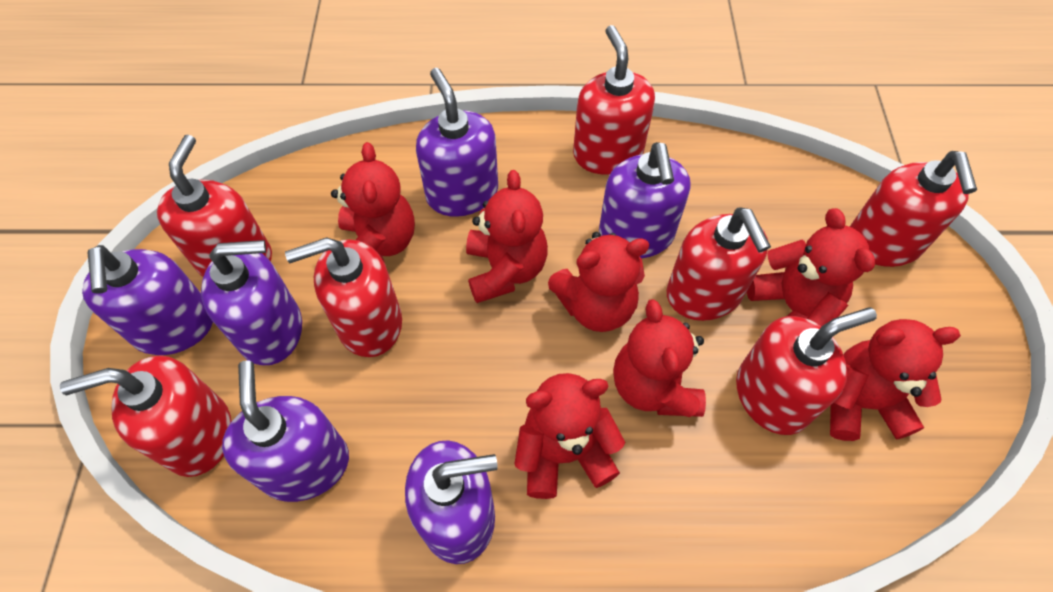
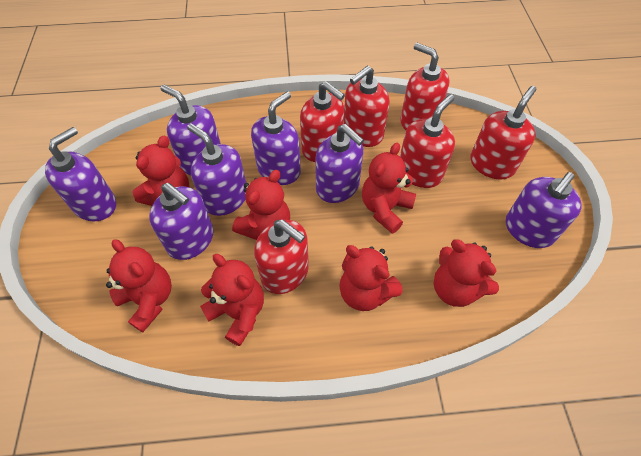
purple soap dispenser: 6 -> 7
red soap dispenser: 7 -> 6

